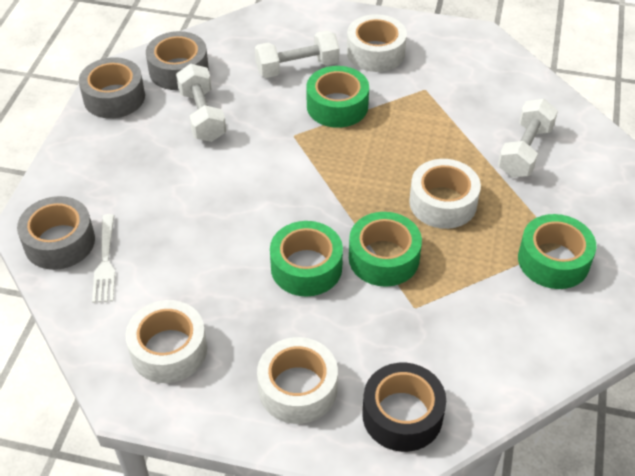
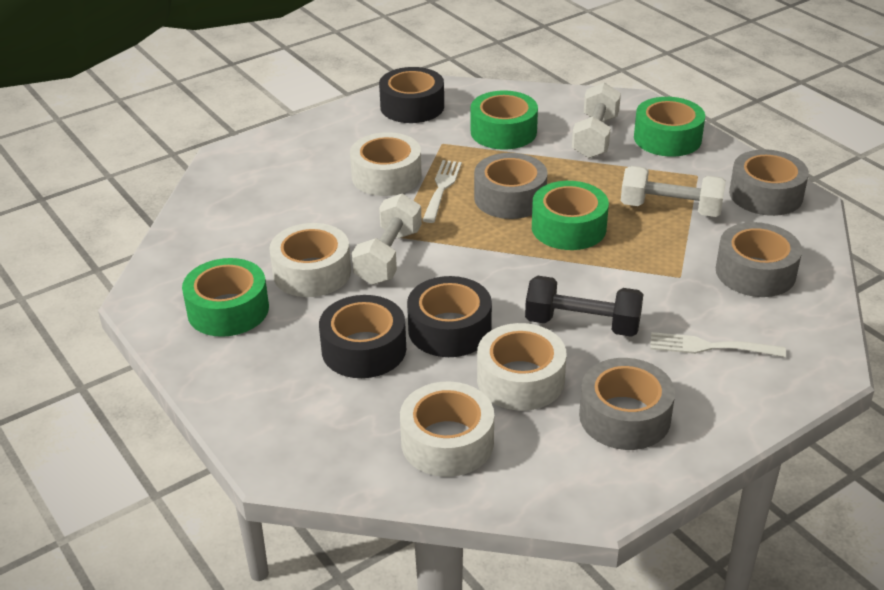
black dumbbell: 0 -> 1
black tape: 1 -> 3
grey tape: 3 -> 4
white fork: 1 -> 2

